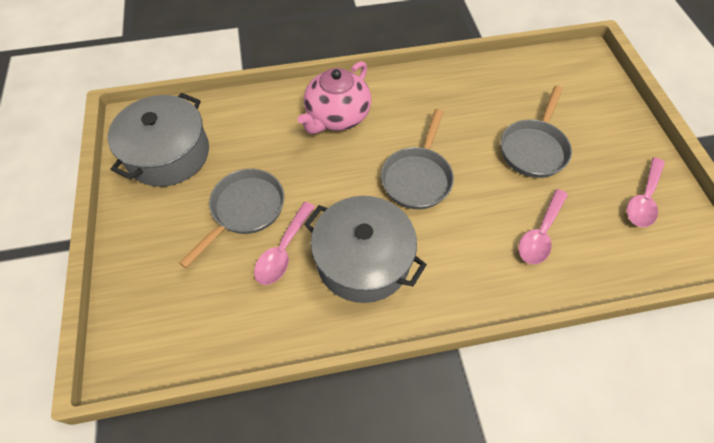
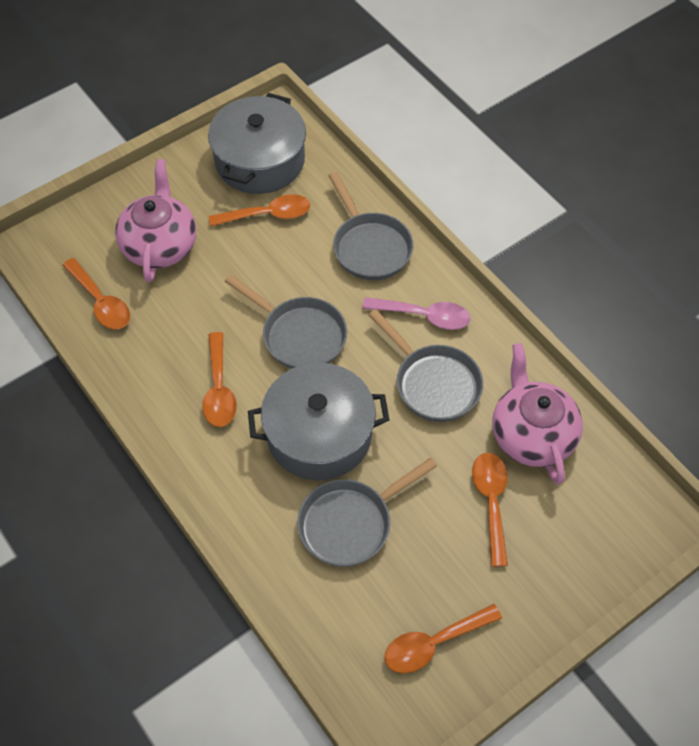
grey pan: 3 -> 4
orange spoon: 0 -> 5
pink spoon: 3 -> 1
pink teapot: 1 -> 2

